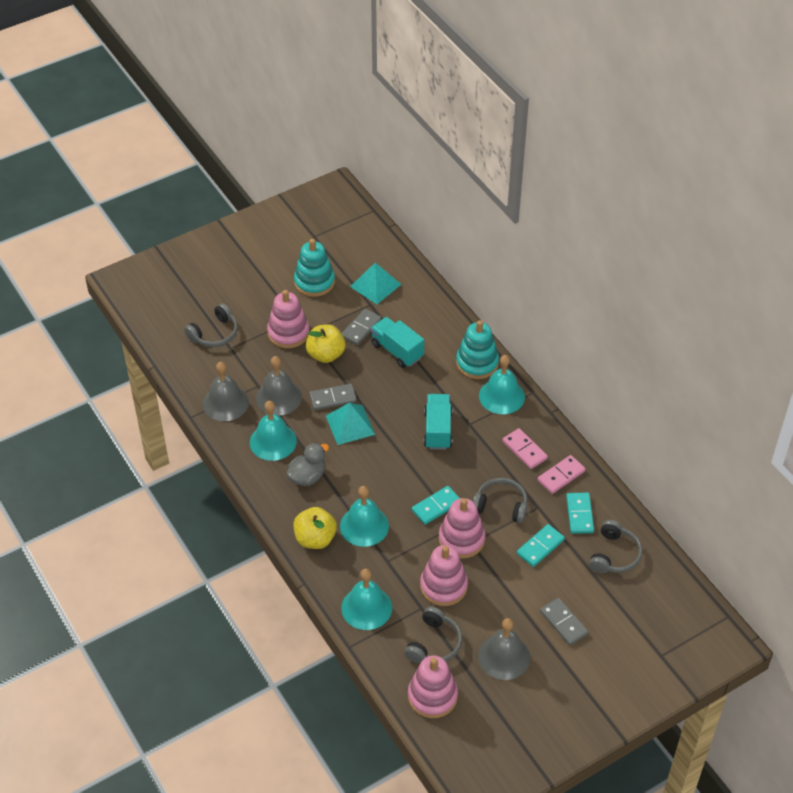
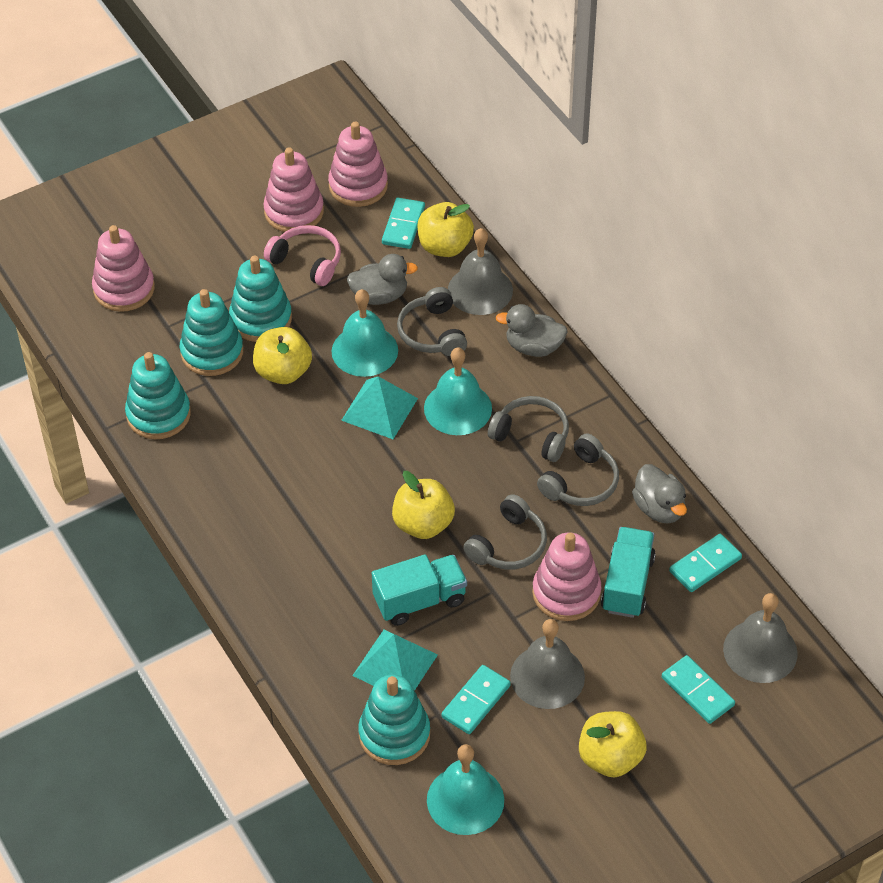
grey domino: 3 -> 0
grey duck: 1 -> 3
pink domino: 2 -> 0
pink headphones: 0 -> 1
turquoise bell: 4 -> 3
turquoise domino: 3 -> 4
turquoise stacking toy: 2 -> 4
yellow apple: 2 -> 4

